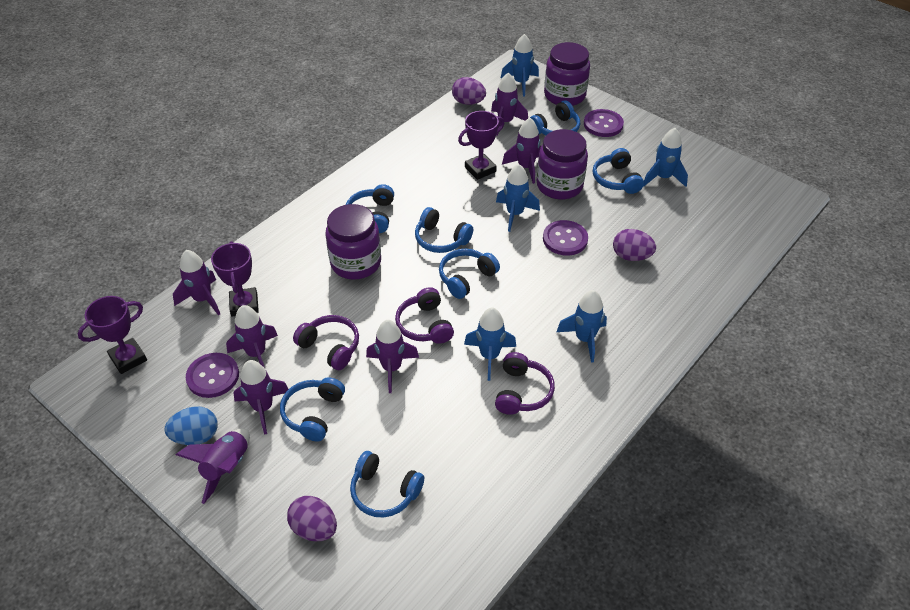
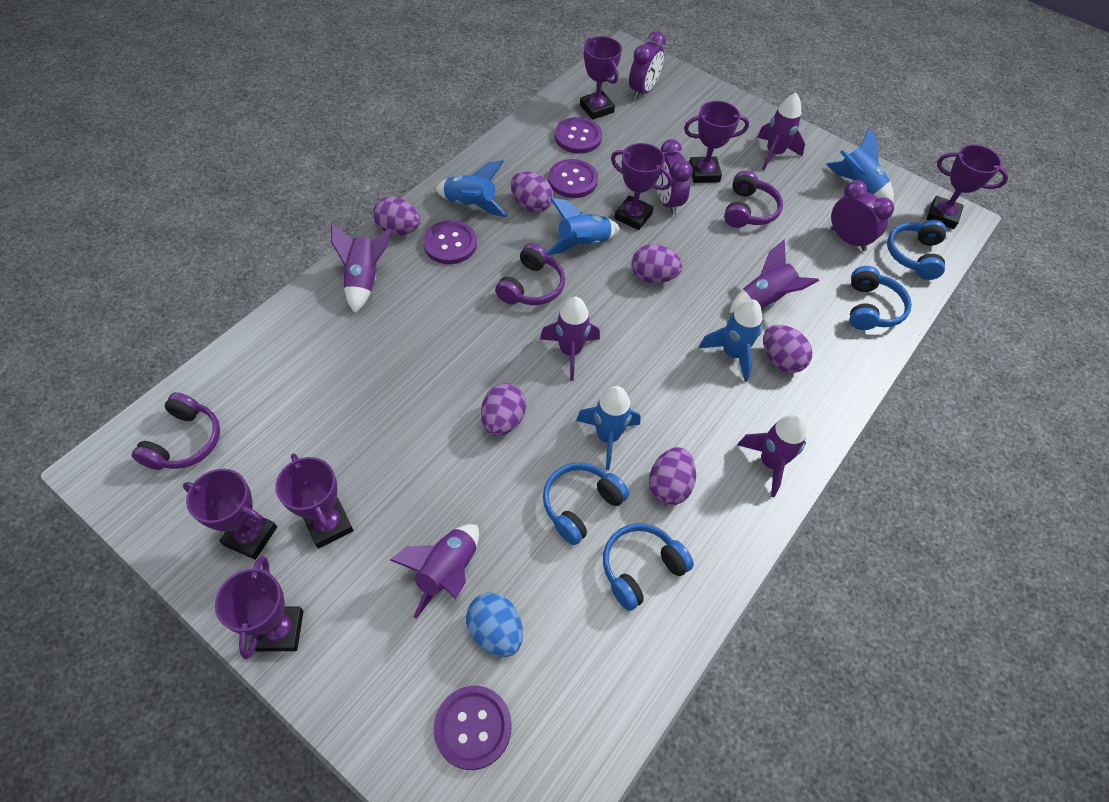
blue headphones: 7 -> 4
purple button: 3 -> 4
purple clock: 0 -> 3
purple egg: 3 -> 6
purple jar: 3 -> 0
purple rocket: 7 -> 6
purple trophy: 3 -> 7

